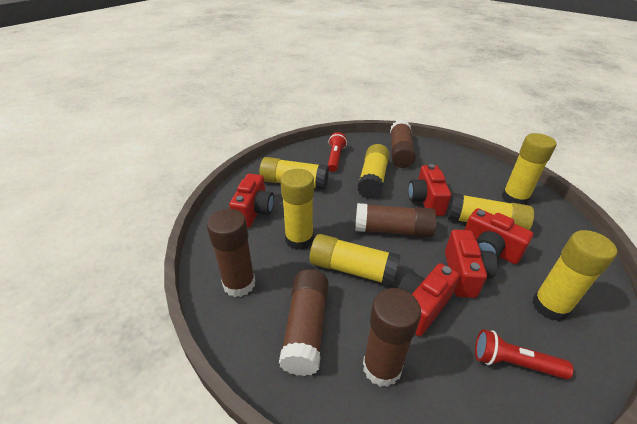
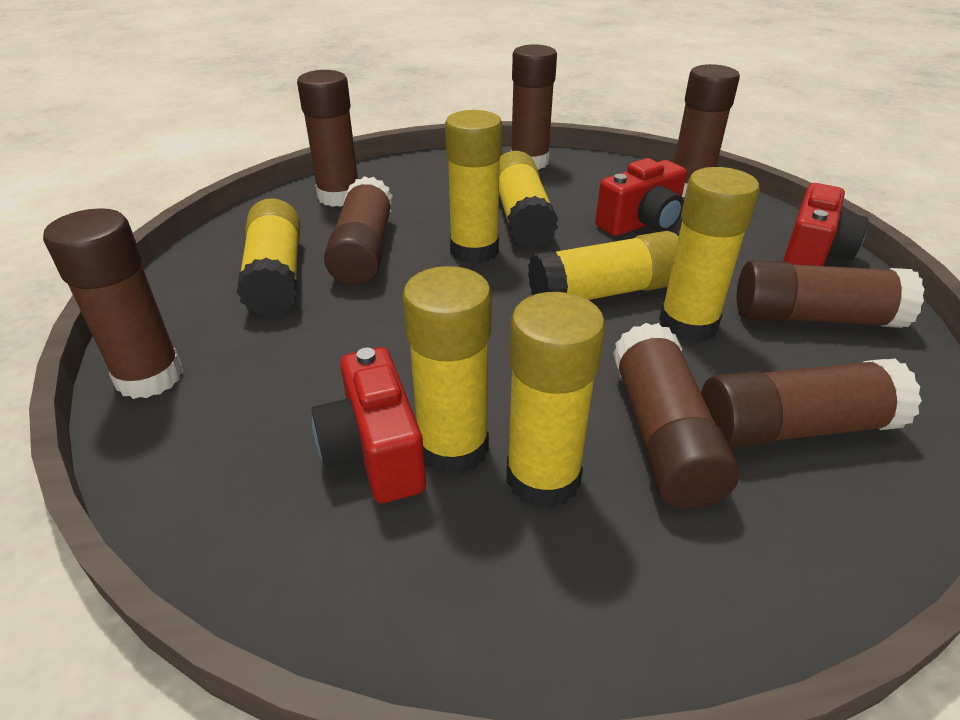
brown glue stick: 5 -> 8
red camera: 5 -> 3
red flashlight: 2 -> 0

